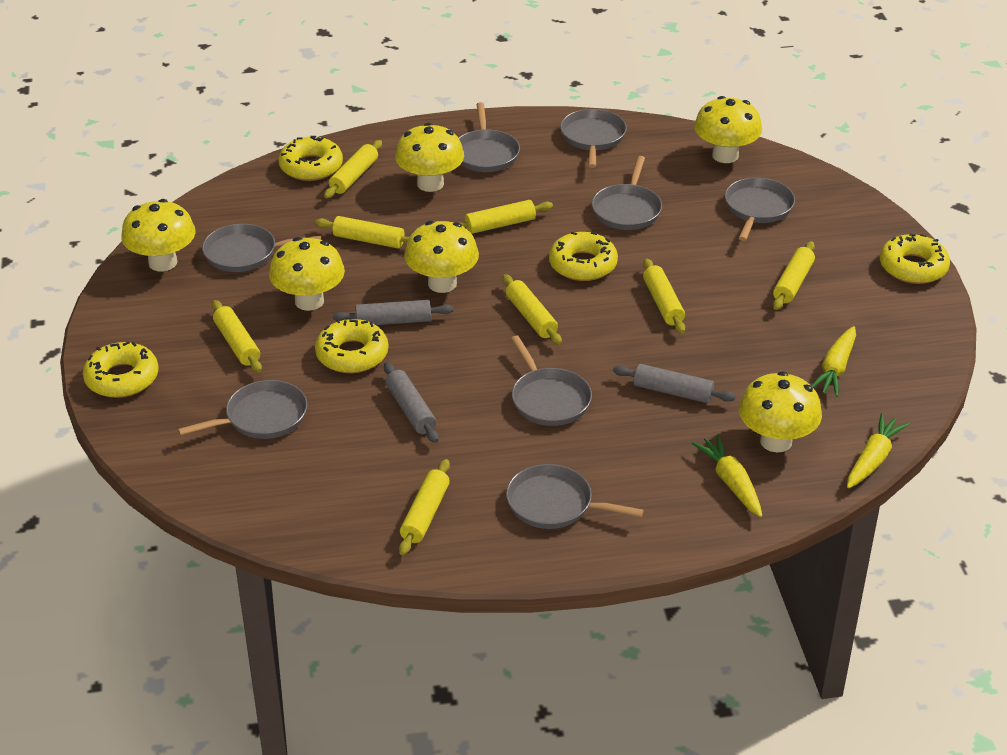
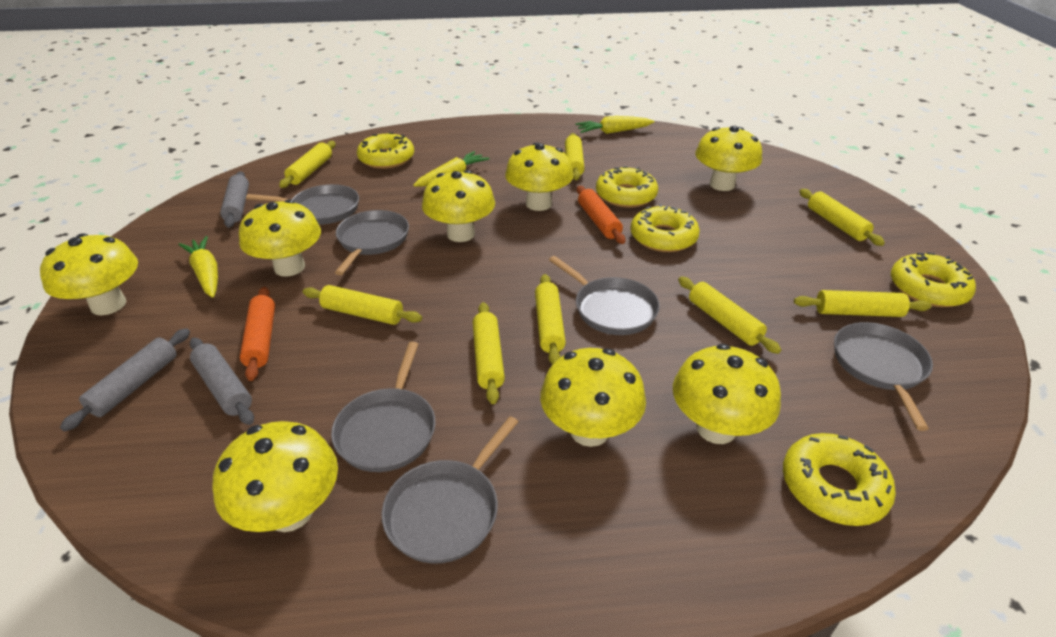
grey pan: 8 -> 6
orange rolling pin: 0 -> 2
yellow mushroom: 6 -> 8

